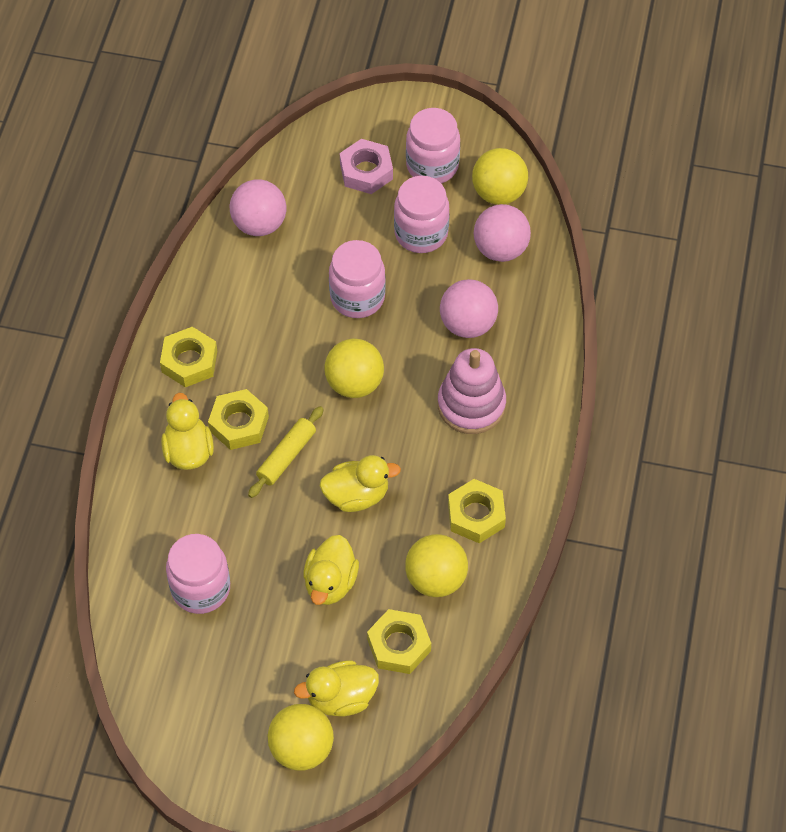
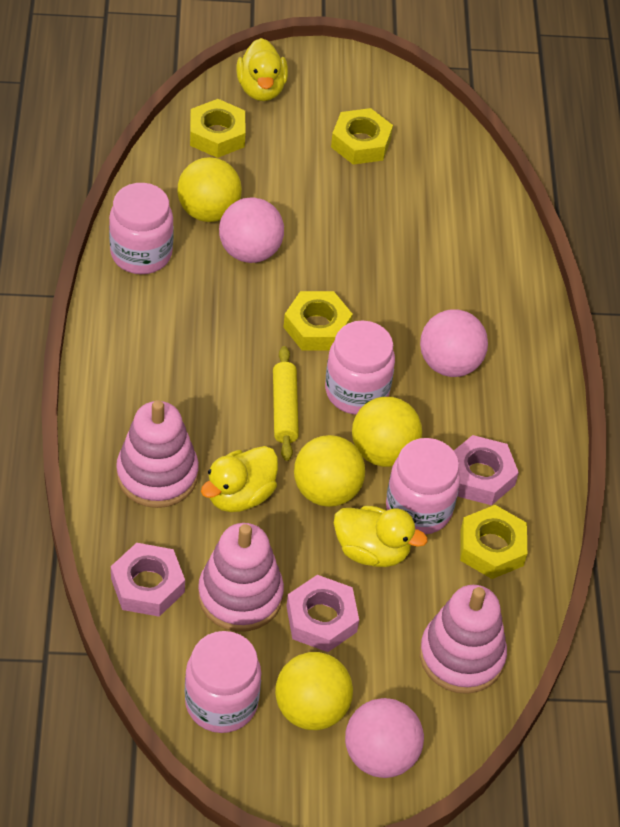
pink nut: 1 -> 3
pink stacking toy: 1 -> 3
yellow duck: 4 -> 3

